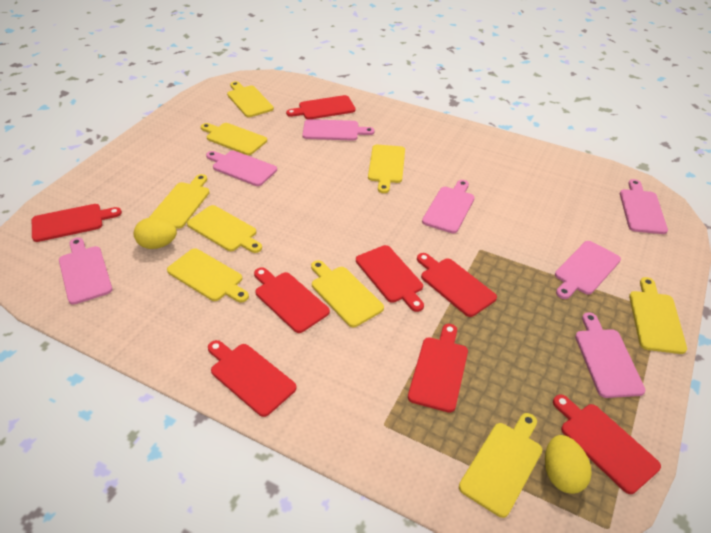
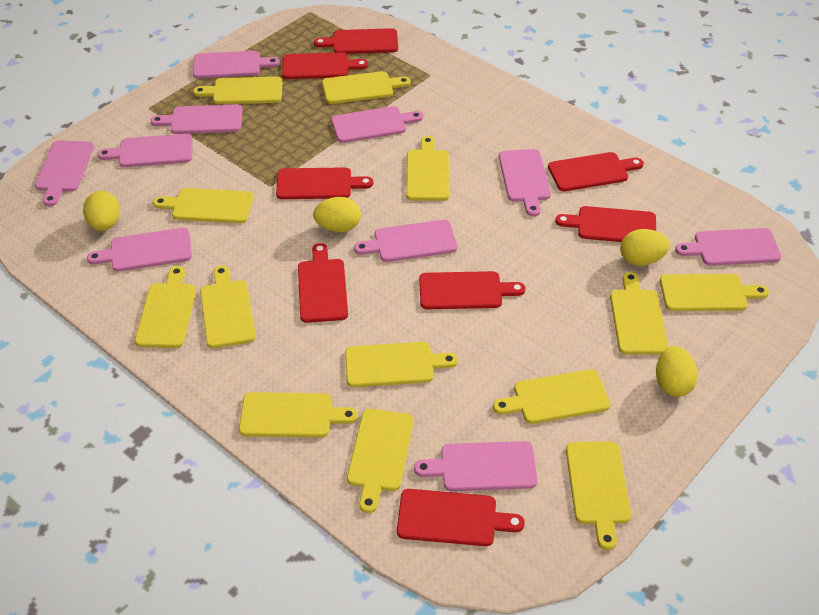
pink cutting board: 7 -> 10
yellow cutting board: 9 -> 13
yellow egg: 2 -> 4

